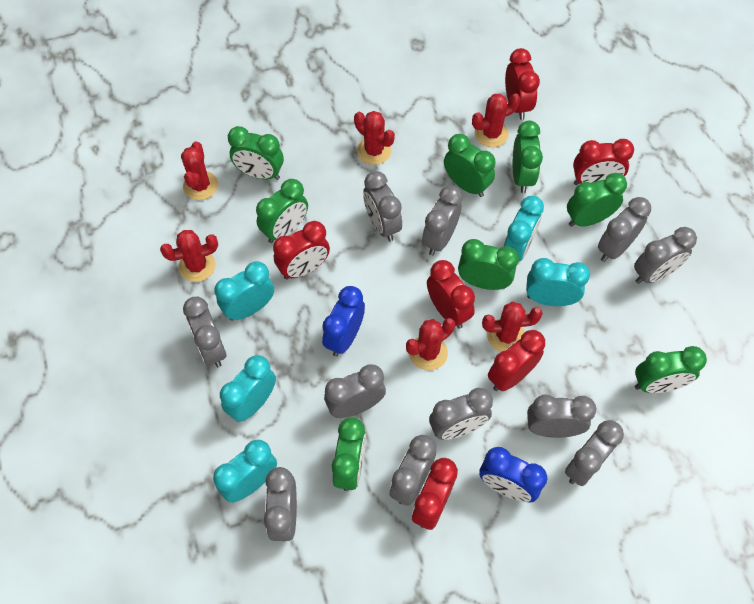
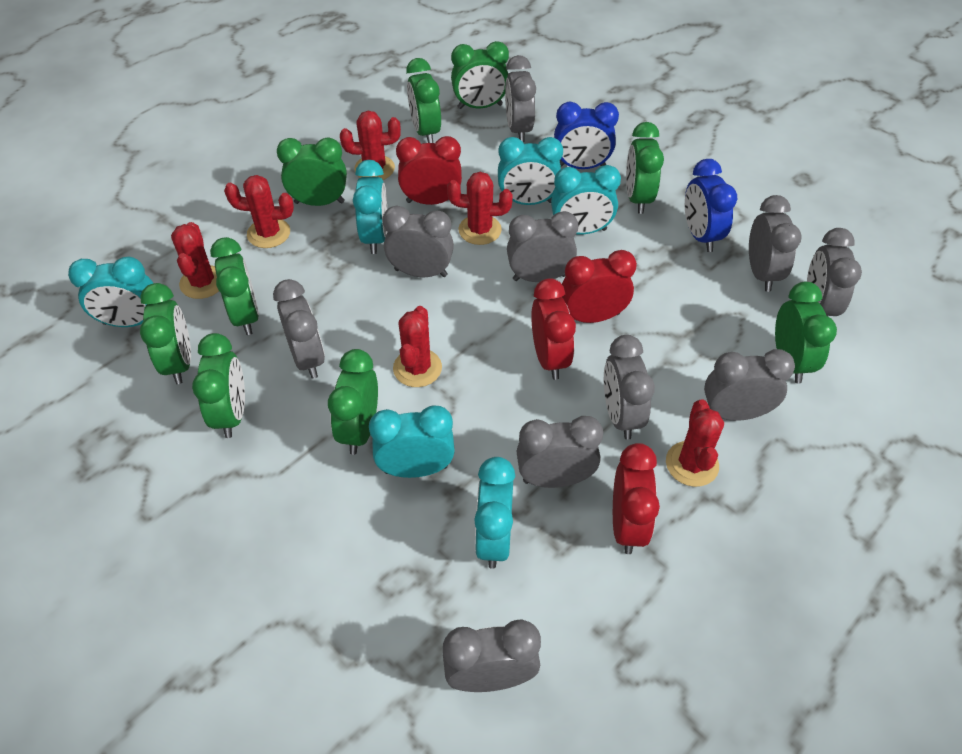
green clock: 8 -> 9
grey clock: 11 -> 10
red clock: 6 -> 4
turquoise clock: 5 -> 6

